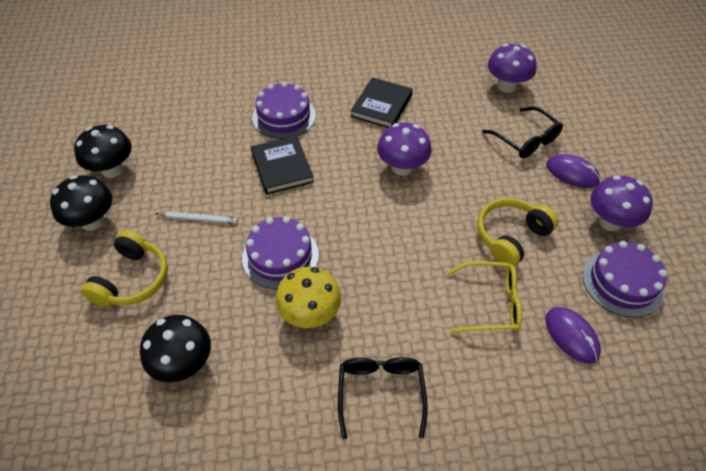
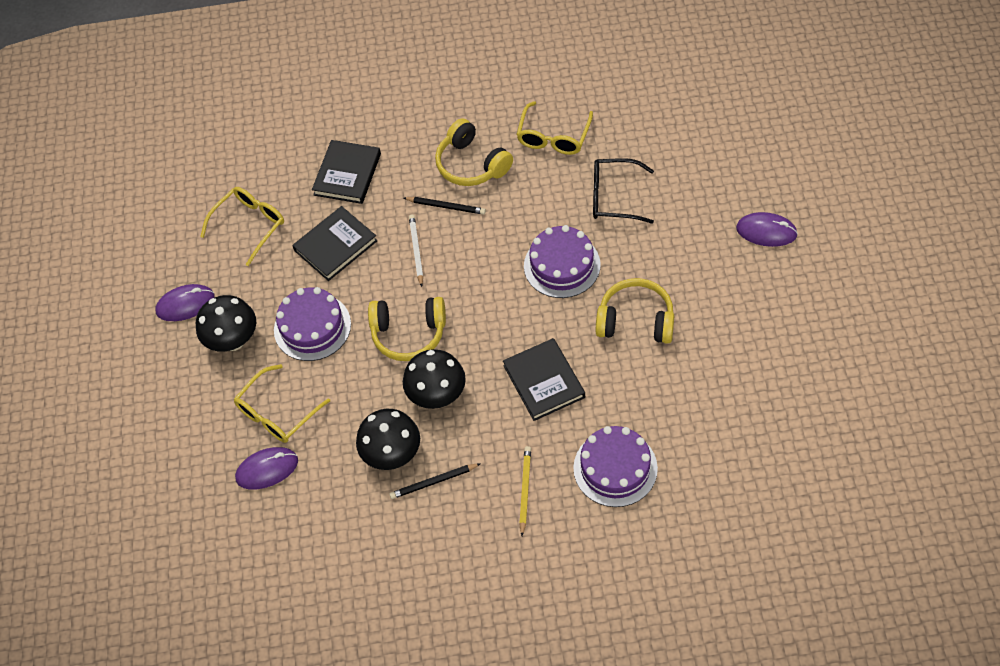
black book: 2 -> 3
black glasses: 2 -> 1
black pencil: 0 -> 2
purple mouse: 2 -> 3
purple mushroom: 3 -> 0
yellow glasses: 1 -> 3
yellow headphones: 2 -> 3
yellow mushroom: 1 -> 0
yellow pencil: 0 -> 1

